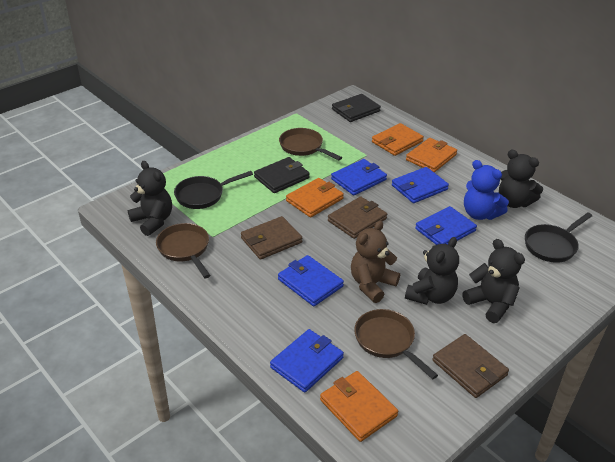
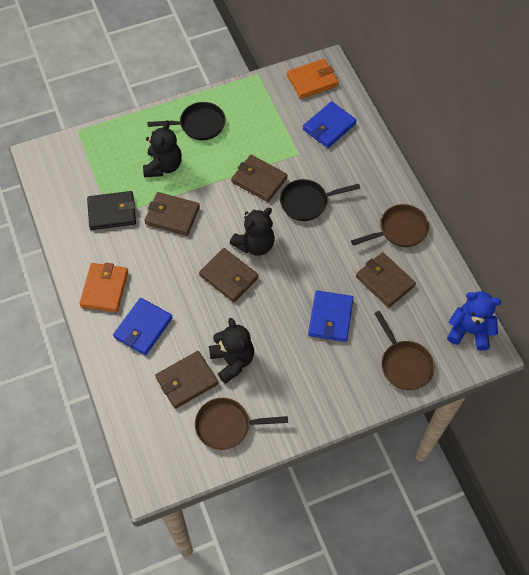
black teddy bear: 4 -> 3
black wallet: 2 -> 1
blue wallet: 5 -> 3
brown teddy bear: 1 -> 0
brown wallet: 3 -> 5
orange wallet: 4 -> 2

